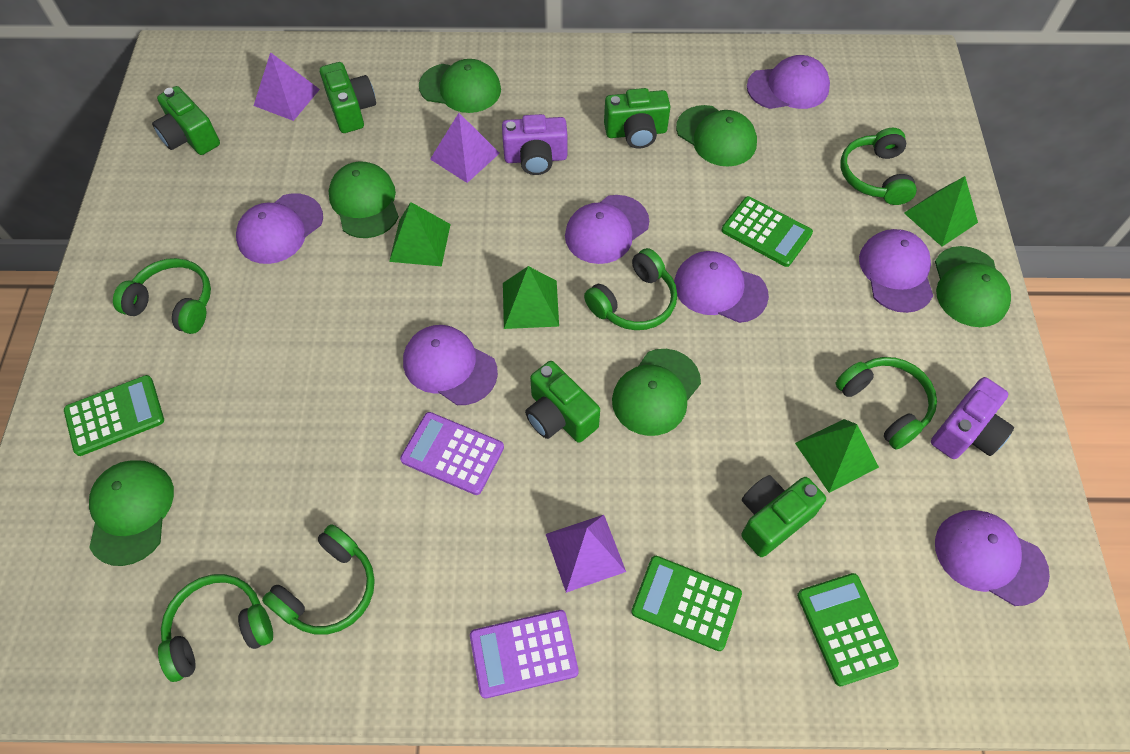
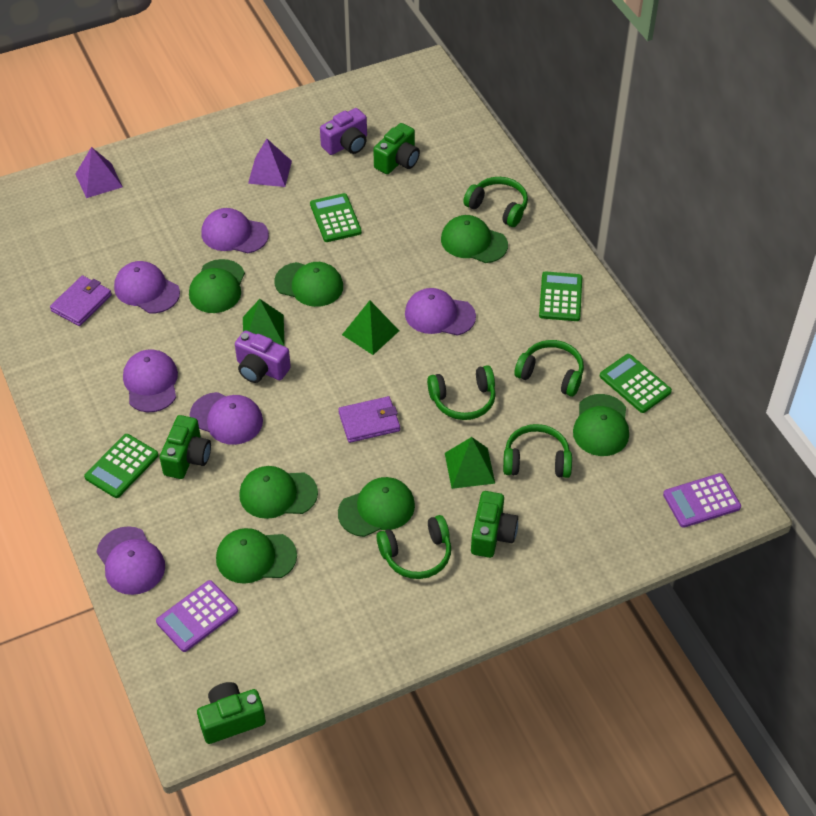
green camera: 5 -> 4
green cap: 6 -> 7
green headphones: 6 -> 5
green pyramid: 4 -> 3
purple cap: 7 -> 6
purple pyramid: 3 -> 2
purple wallet: 0 -> 2

